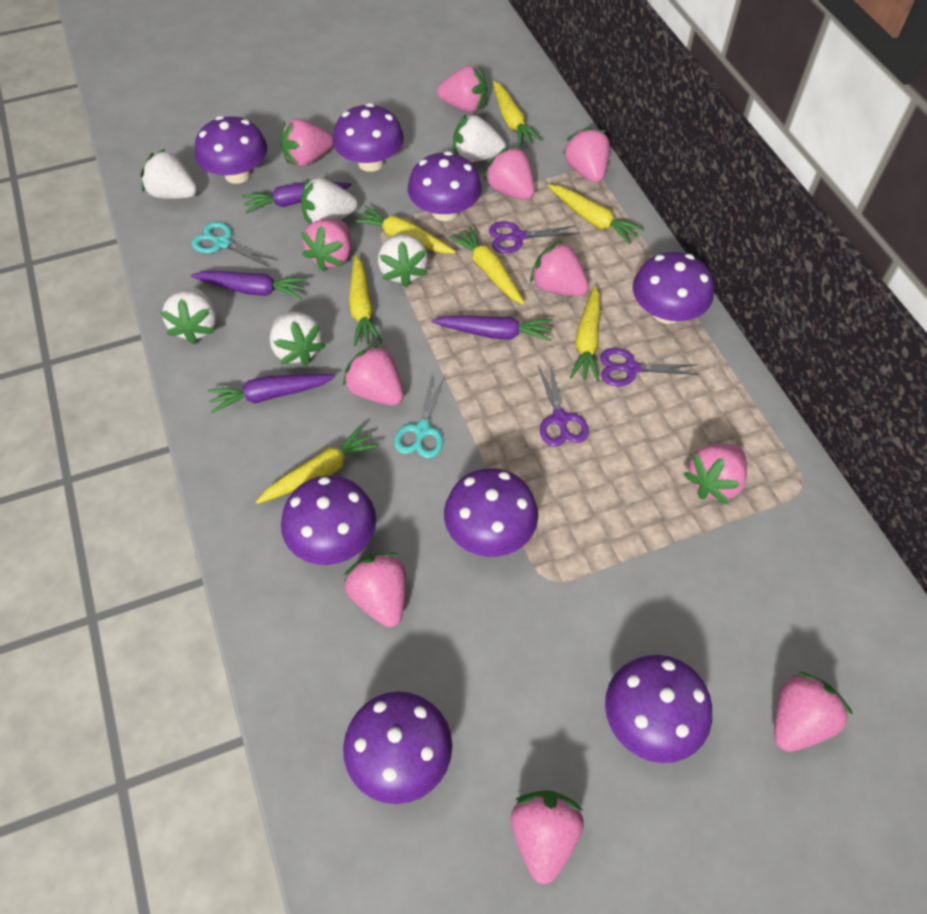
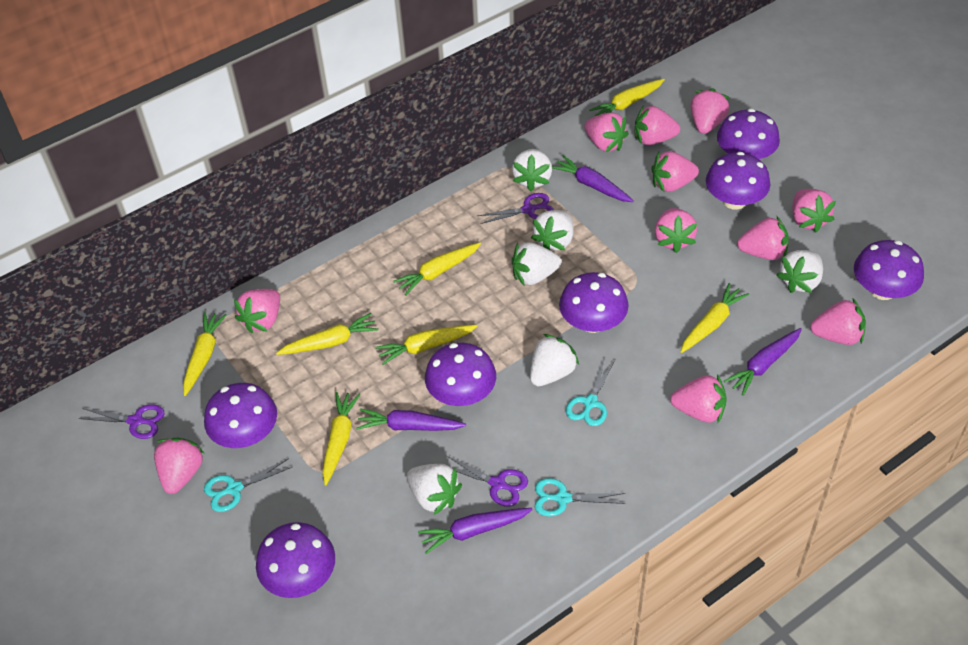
purple mushroom: 8 -> 7
turquoise scissors: 2 -> 3

